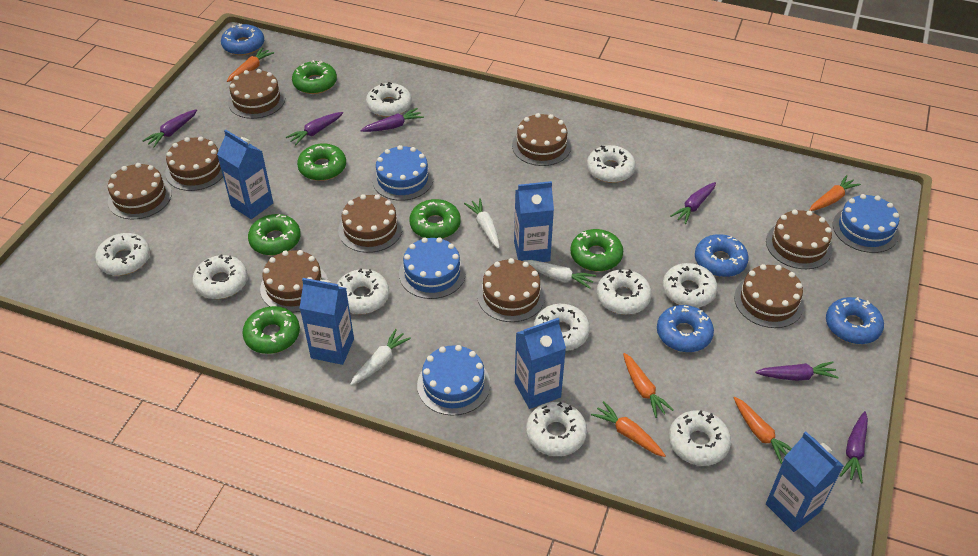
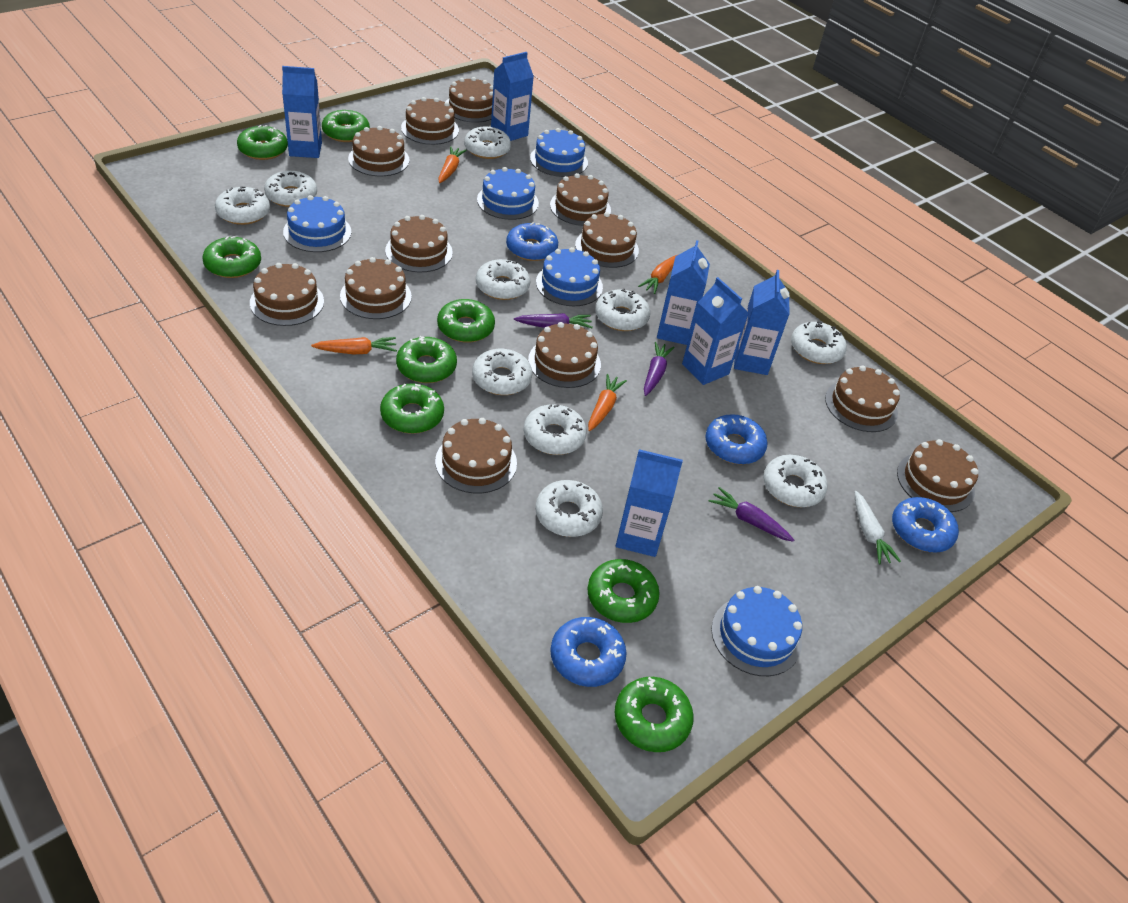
blue cake: 4 -> 5
blue carton: 5 -> 6
brown cake: 9 -> 12
green donut: 6 -> 8
orange carrot: 5 -> 4
purple carrot: 6 -> 3
white carrot: 3 -> 1

